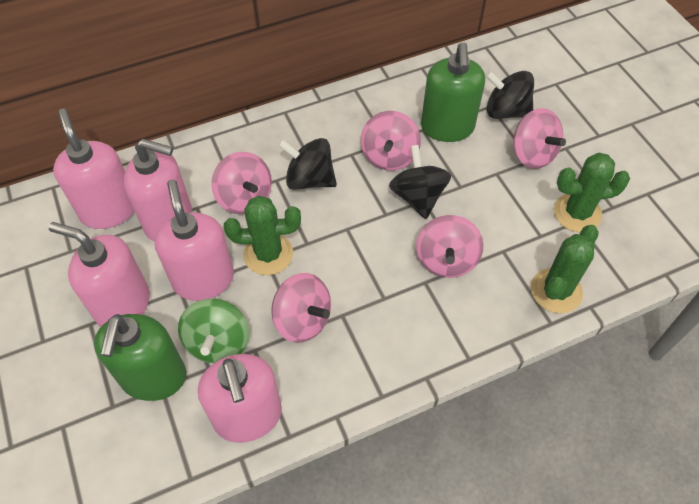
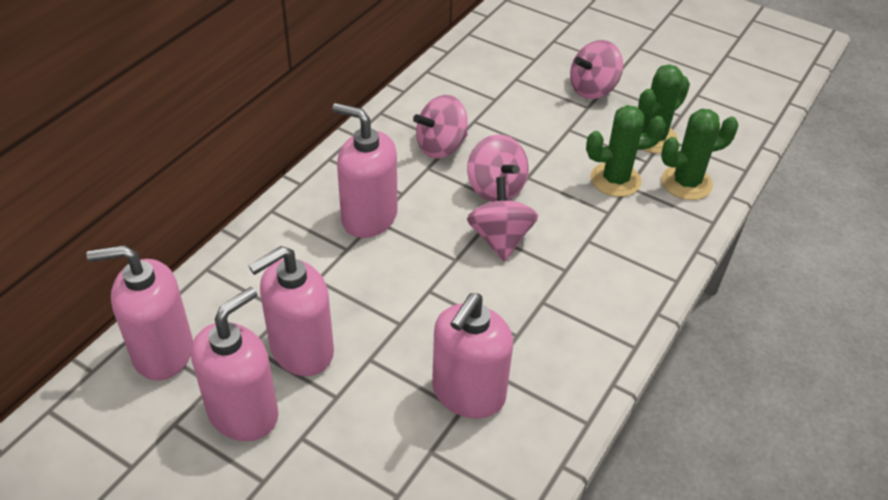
black spinning top: 3 -> 0
green soap dispenser: 2 -> 0
green spinning top: 1 -> 0
pink spinning top: 5 -> 4

